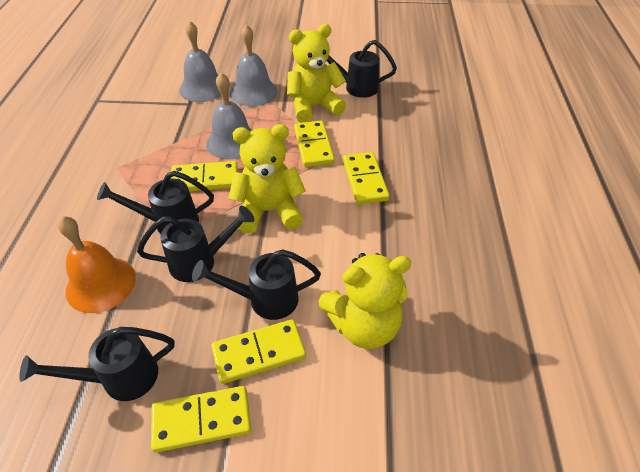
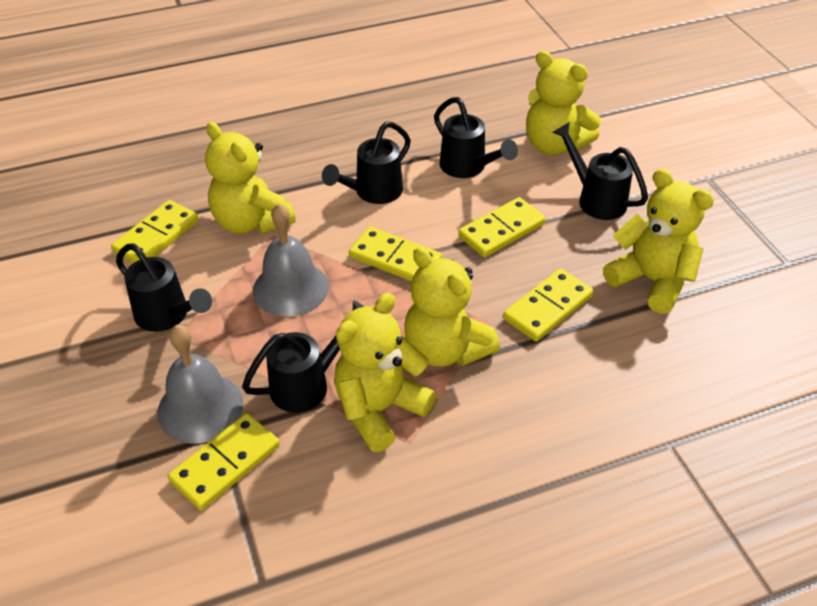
grey bell: 3 -> 2
orange bell: 1 -> 0
yellow teddy bear: 3 -> 5

